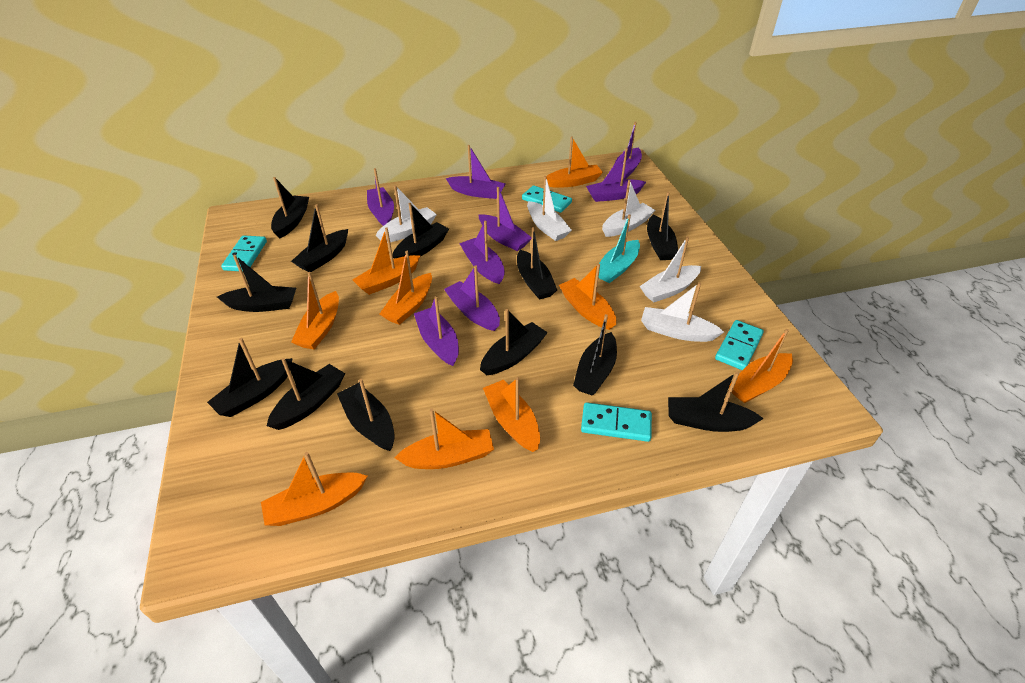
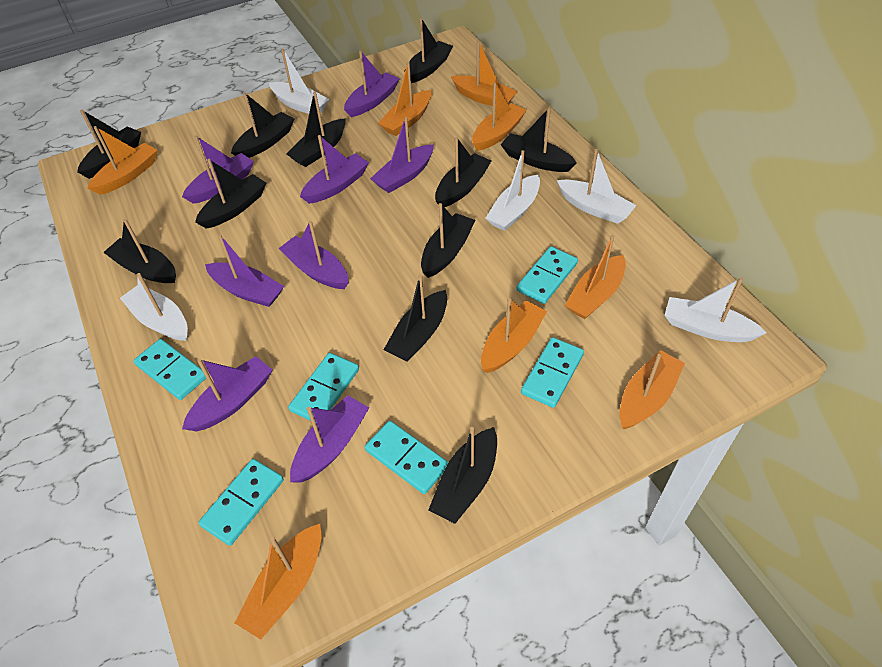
black boat: 12 -> 11
orange boat: 9 -> 8
turquoise boat: 1 -> 0
turquoise domino: 4 -> 6

